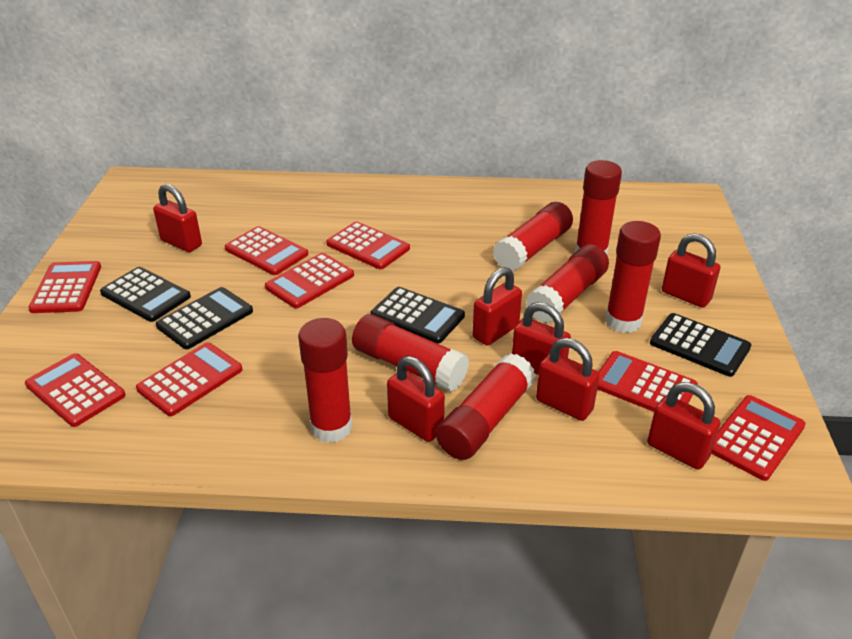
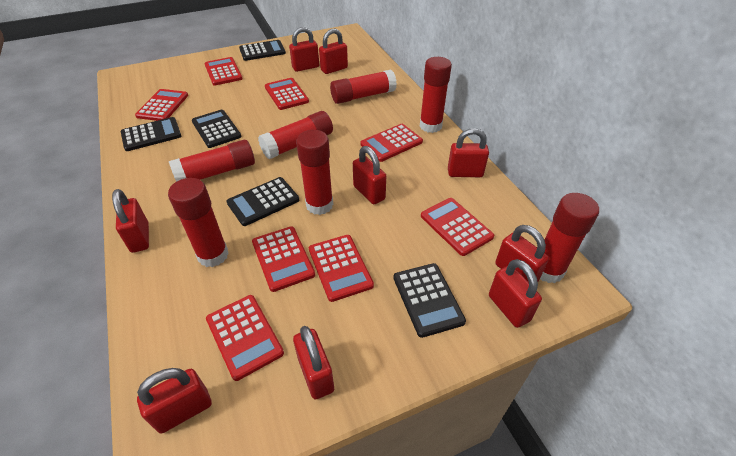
black calculator: 4 -> 5
red padlock: 7 -> 9

